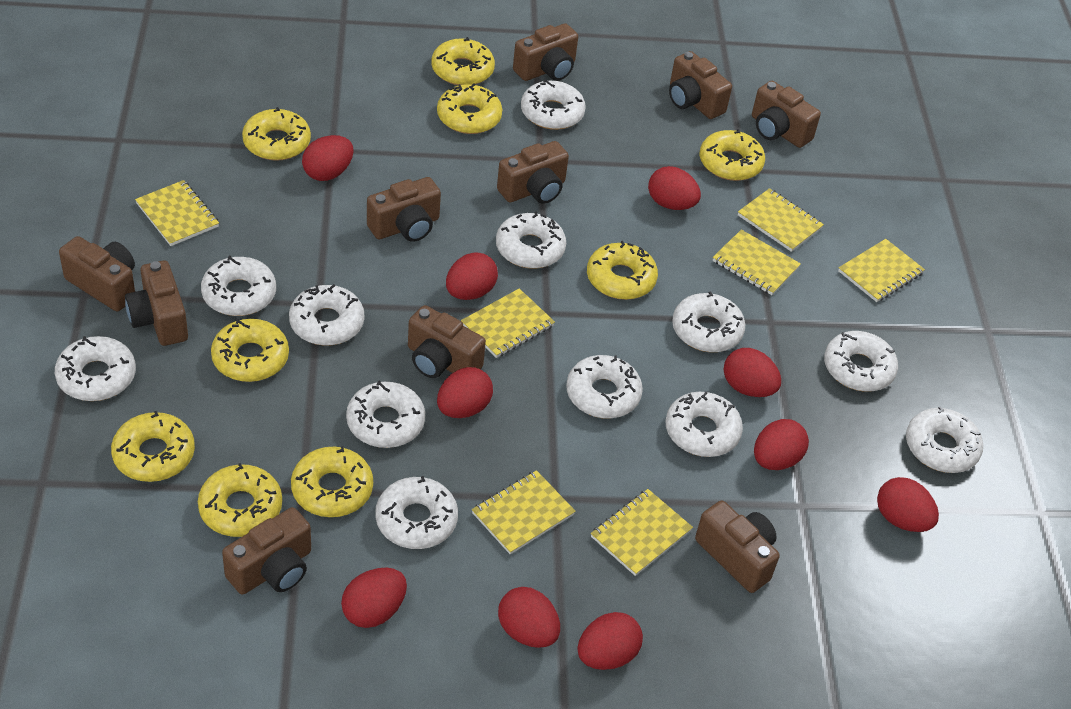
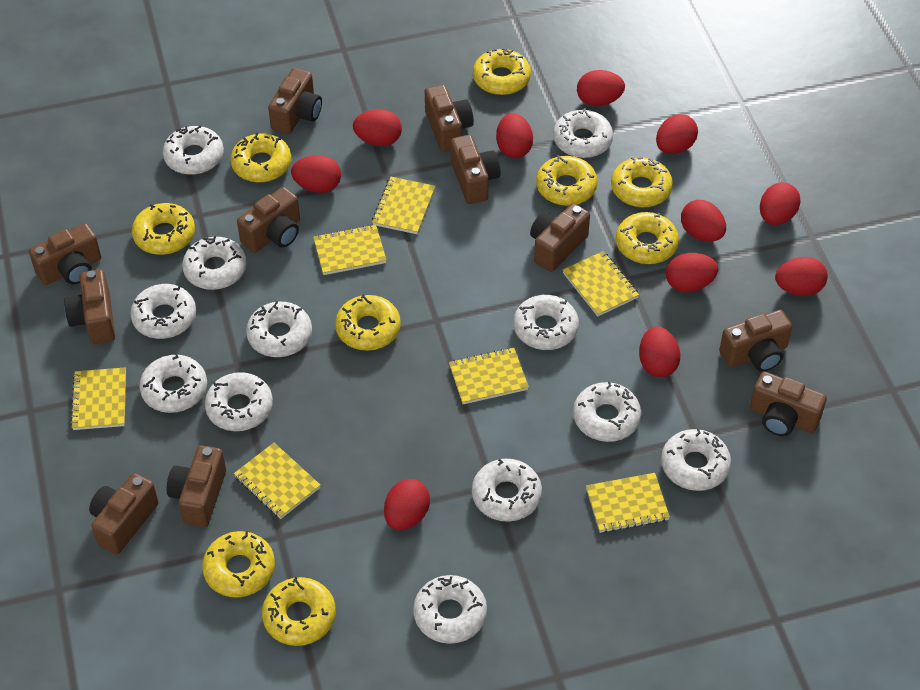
brown camera: 10 -> 11
red egg: 10 -> 11

